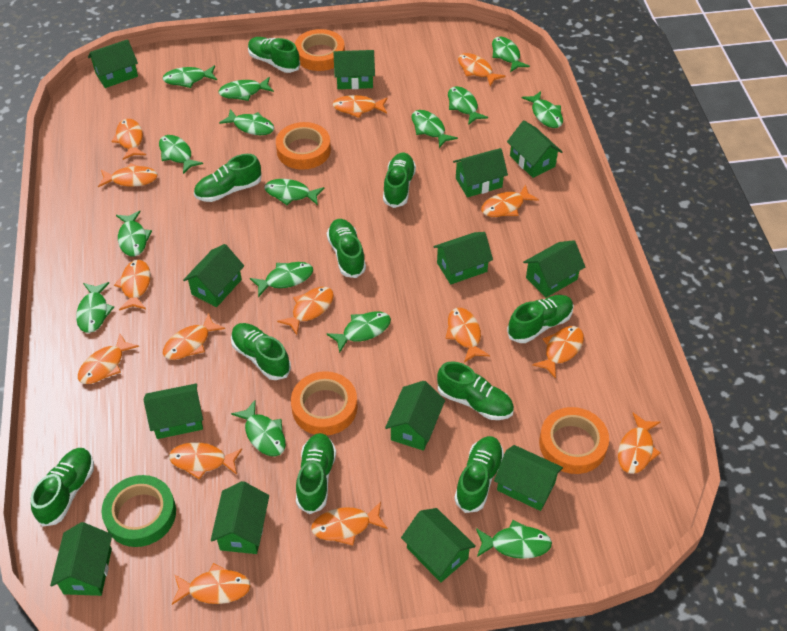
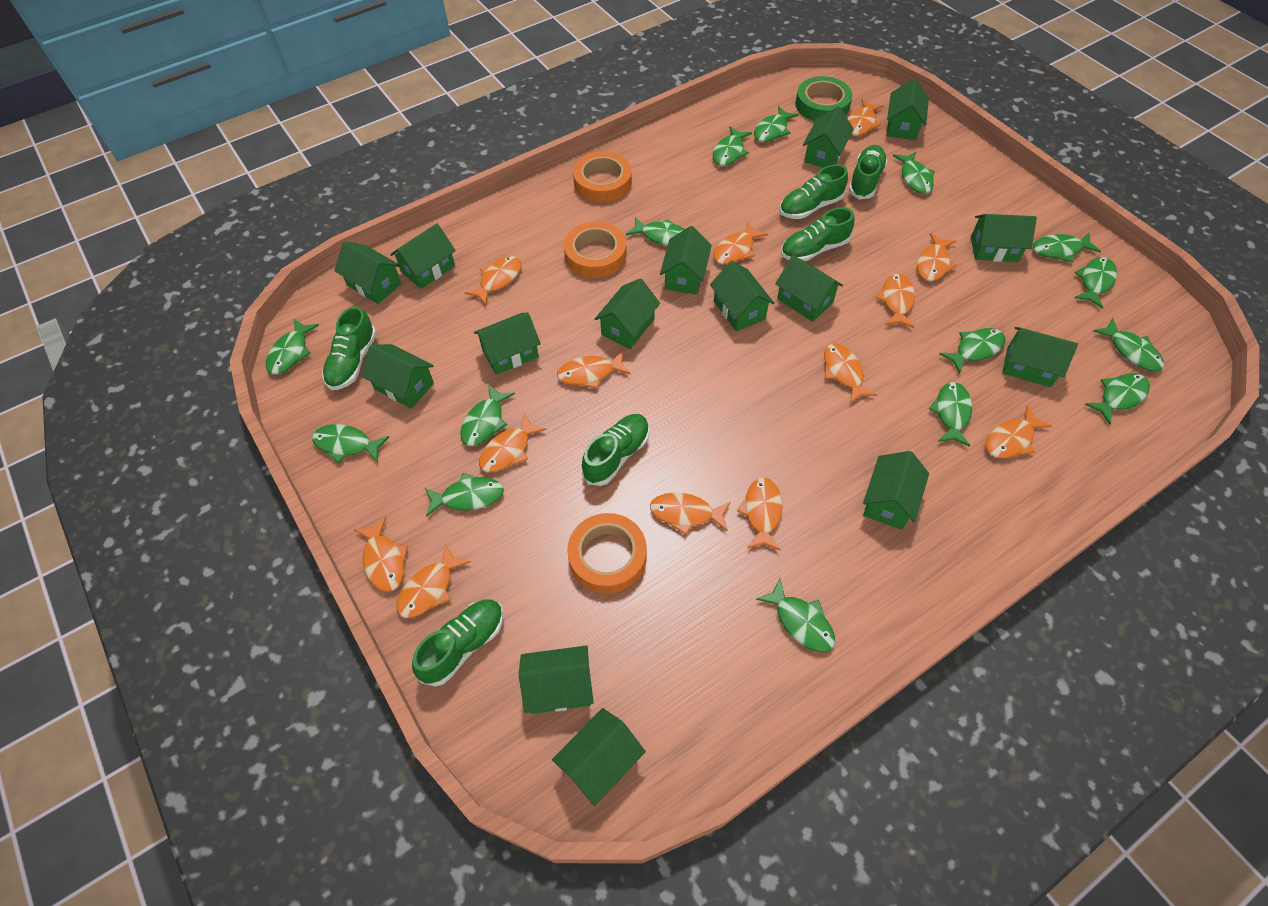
green house: 13 -> 15
green shoe: 10 -> 6
orange fish: 15 -> 13
orange tape: 4 -> 3

